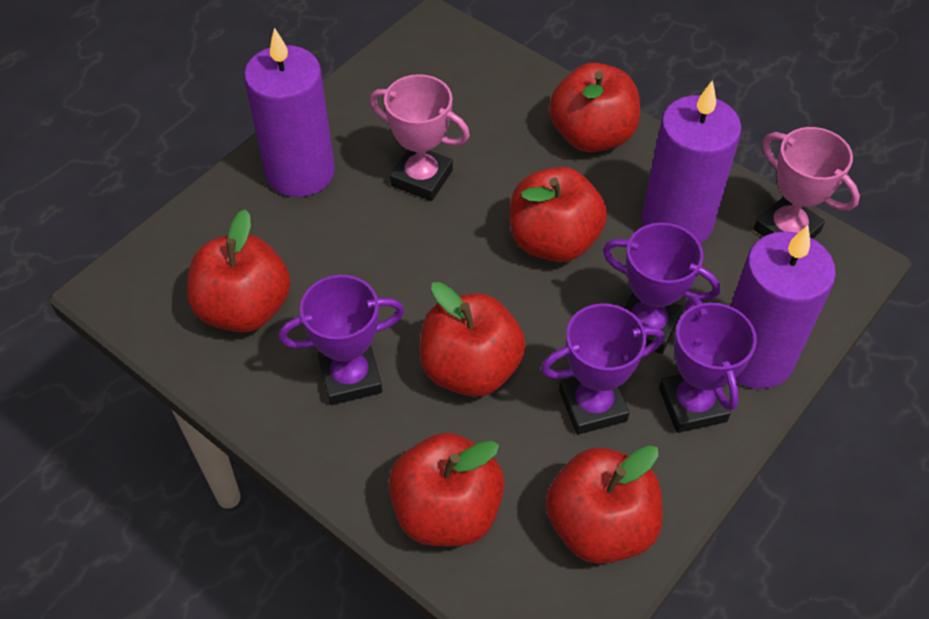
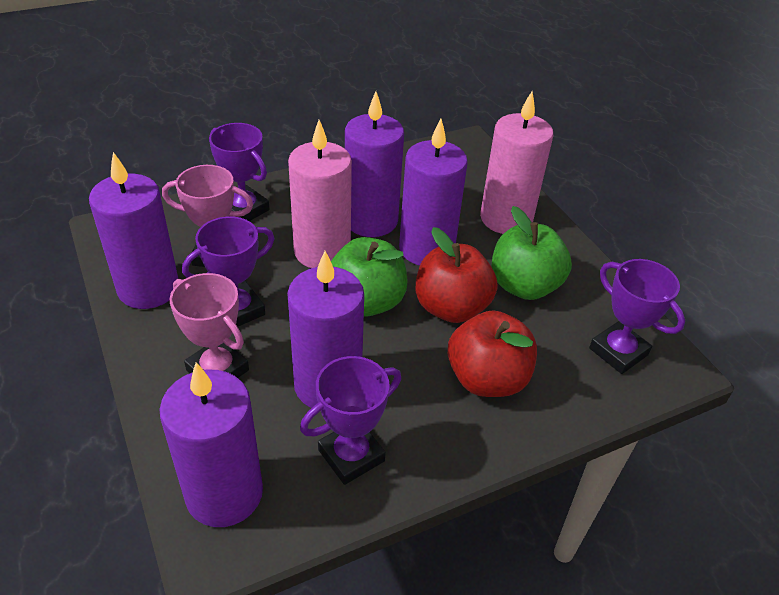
green apple: 0 -> 2
pink candle: 0 -> 2
purple candle: 3 -> 5
red apple: 6 -> 2

